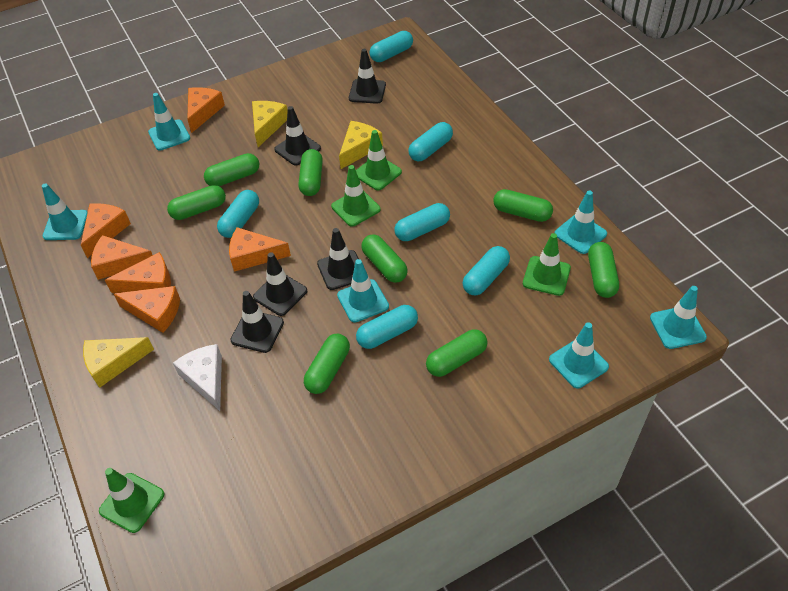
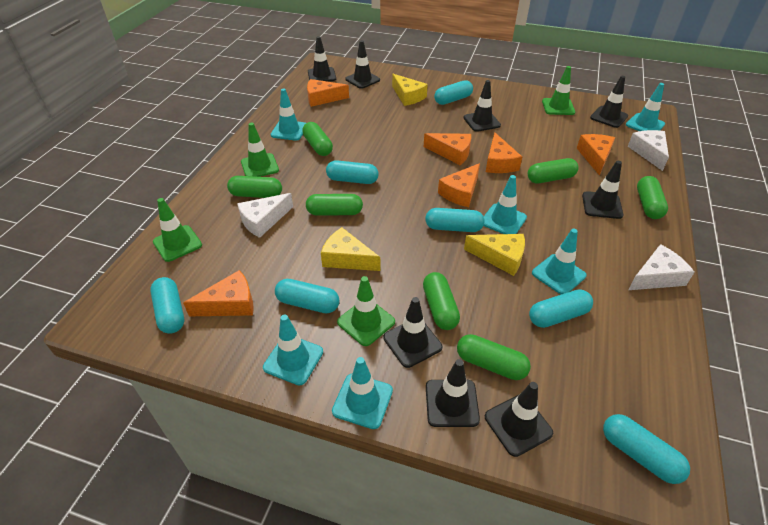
black traffic cone: 5 -> 8
green capsule: 8 -> 7
turquoise capsule: 6 -> 7
white cheese: 1 -> 3

